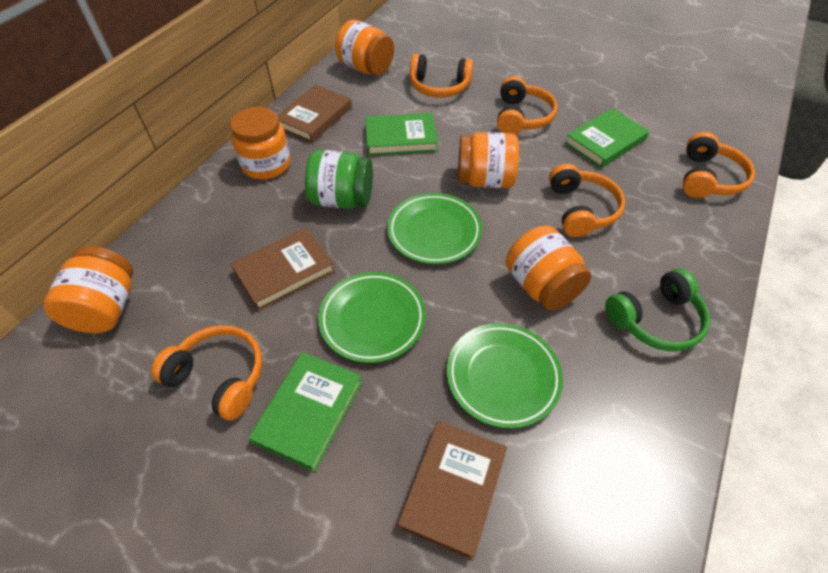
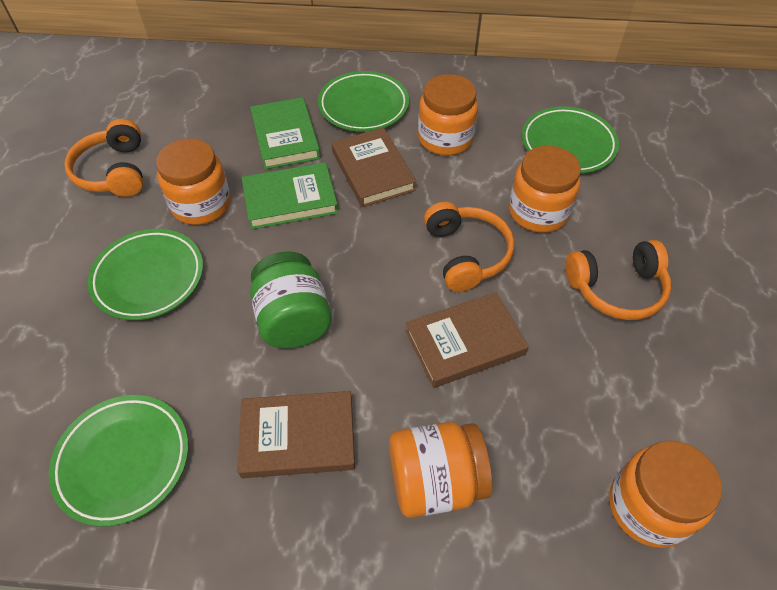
green book: 3 -> 2
green headphones: 1 -> 0
green plate: 3 -> 4
orange headphones: 5 -> 3

